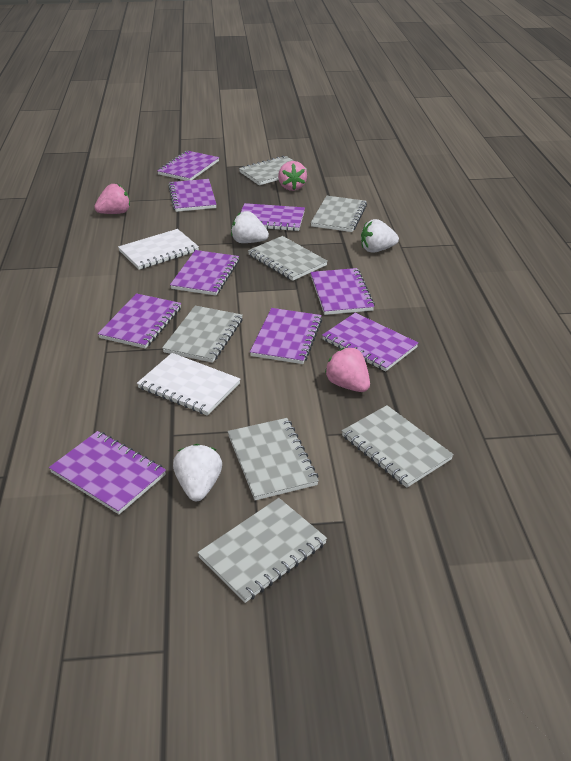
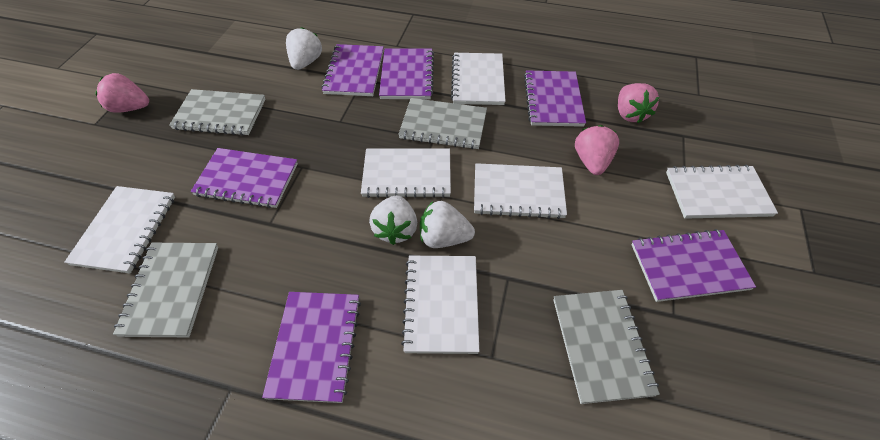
grey notebook: 7 -> 4
purple notebook: 9 -> 6
white notebook: 2 -> 6

